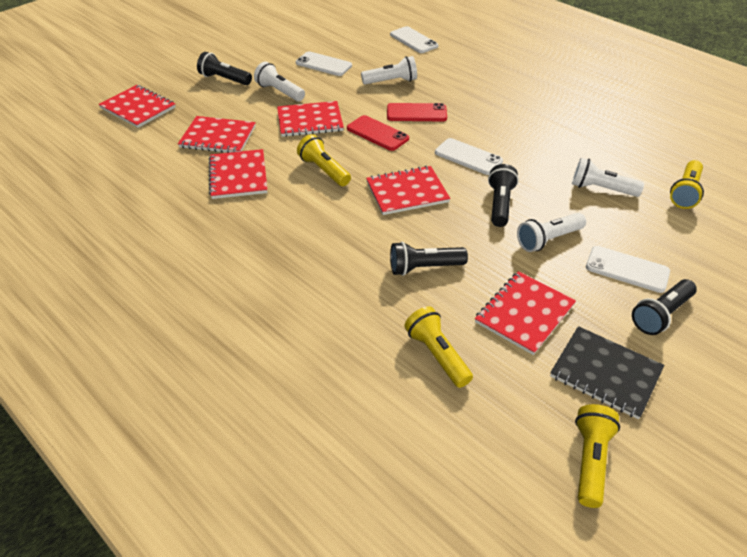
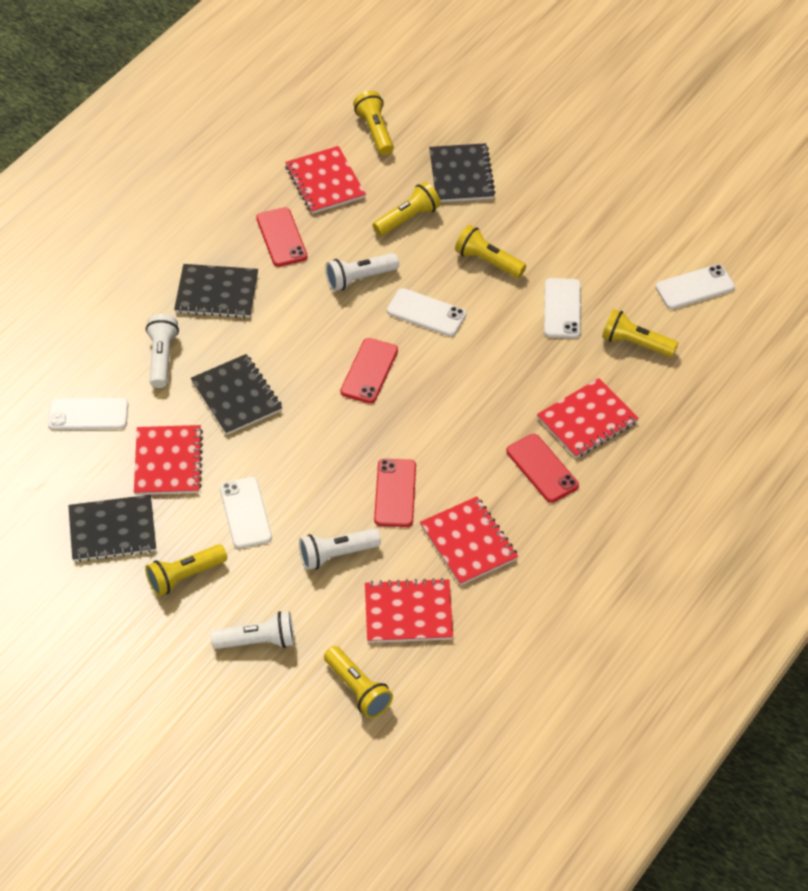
black flashlight: 4 -> 0
black notebook: 1 -> 4
red notebook: 6 -> 5
red phone: 2 -> 4
white phone: 4 -> 5
yellow flashlight: 4 -> 6

